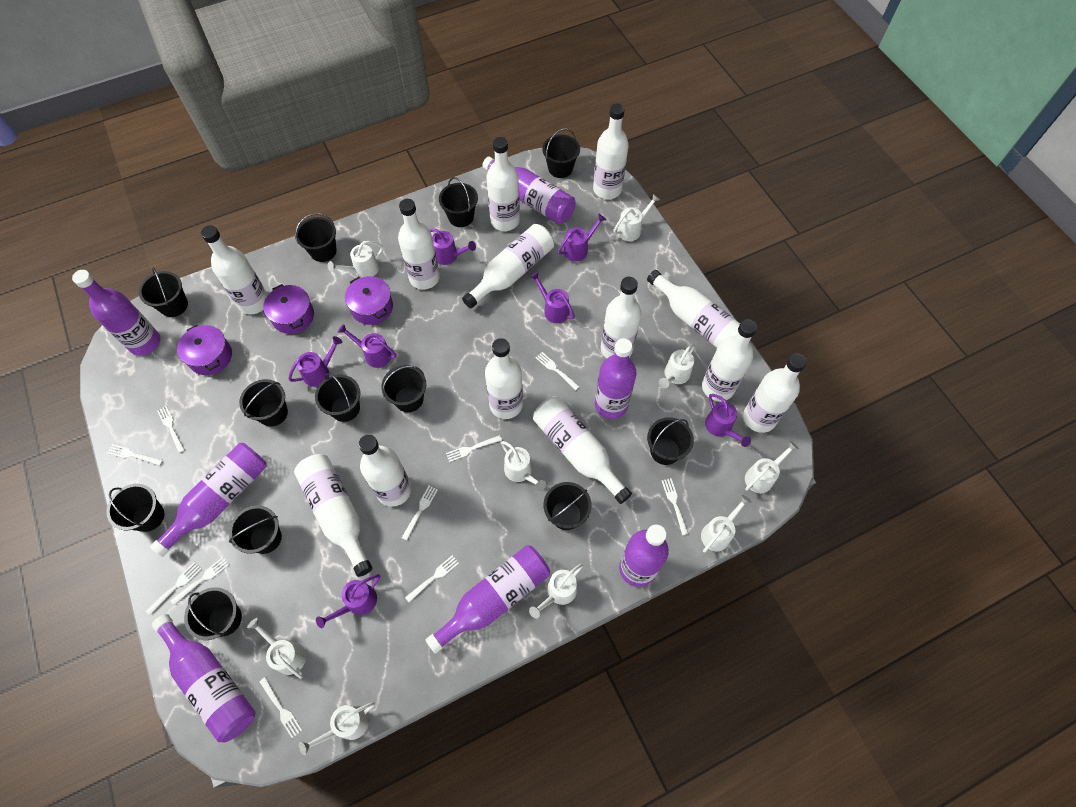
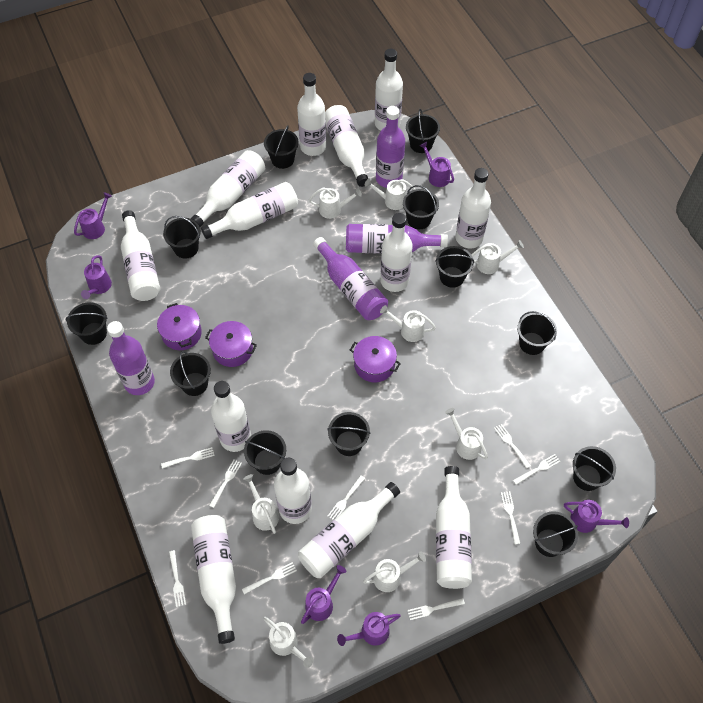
purple bottle: 7 -> 4
purple watering can: 7 -> 6
white fork: 10 -> 9
white watering can: 9 -> 8

